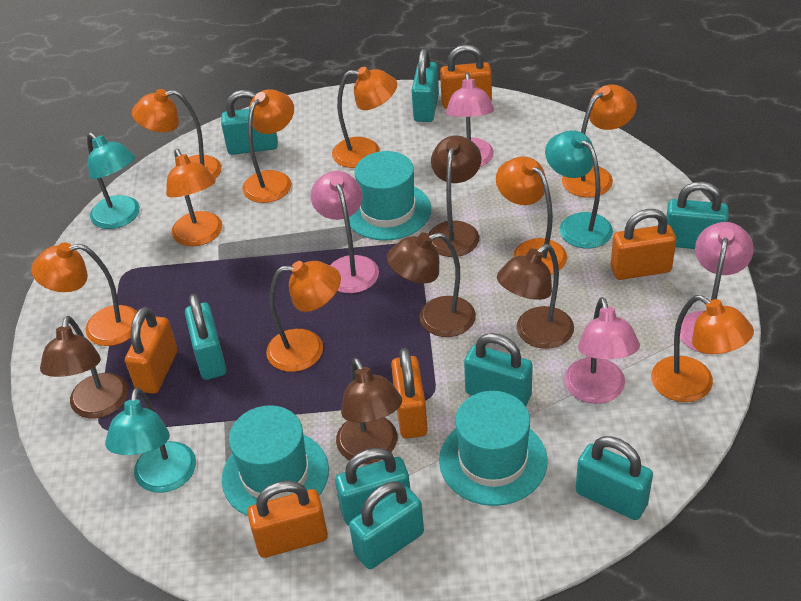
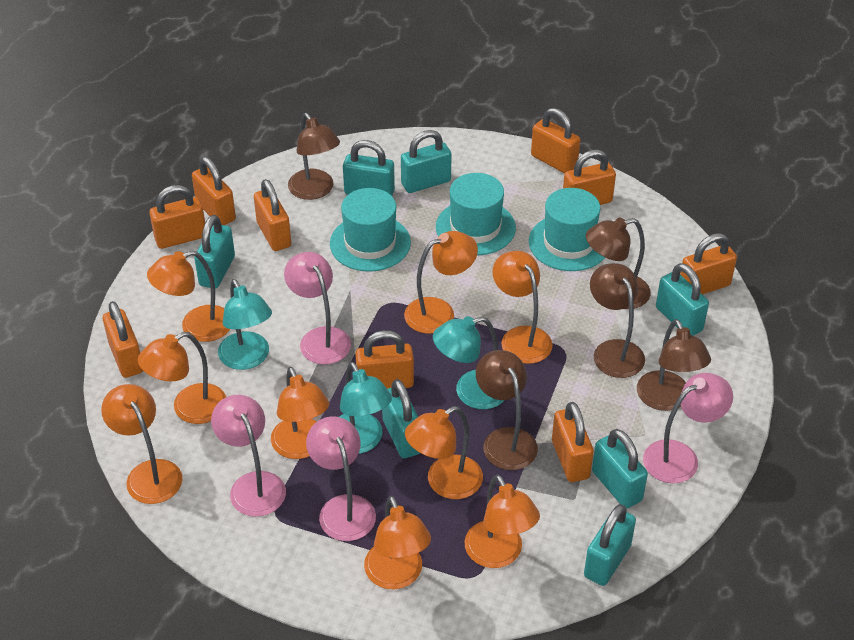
orange padlock: 5 -> 9
turquoise padlock: 8 -> 7

